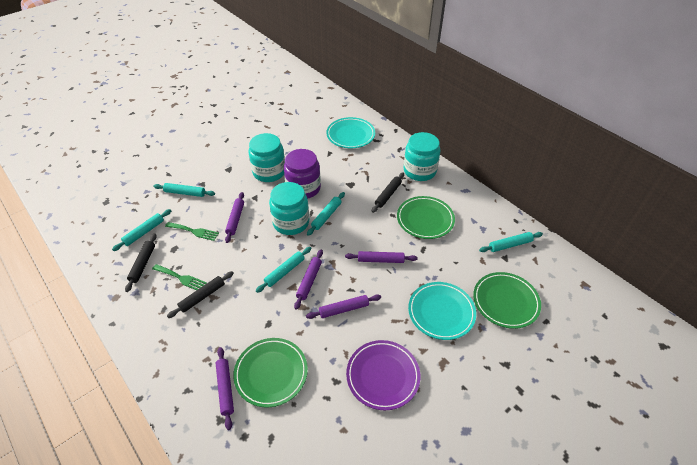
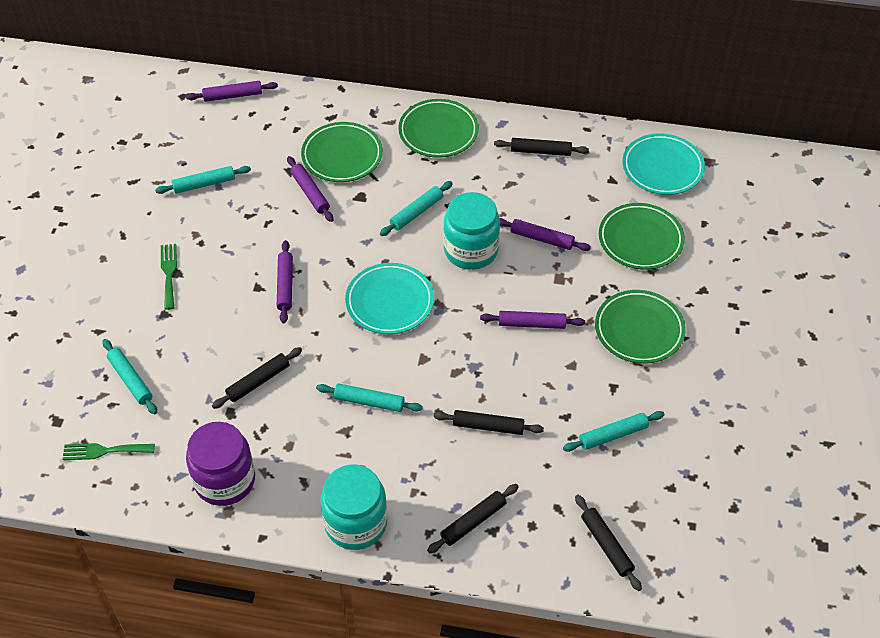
black rolling pin: 3 -> 5
green plate: 3 -> 4
purple plate: 1 -> 0
turquoise jar: 3 -> 2

